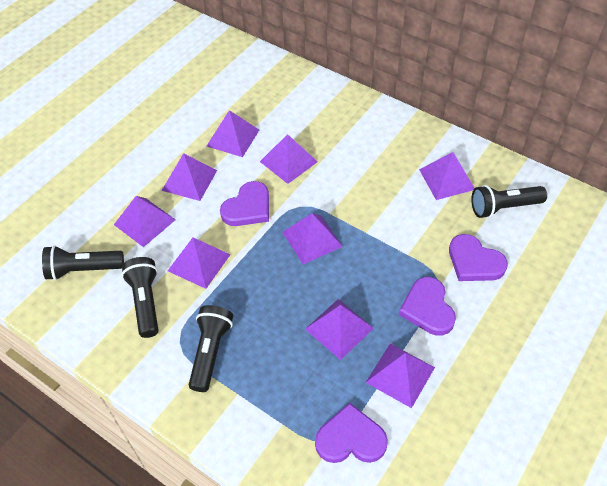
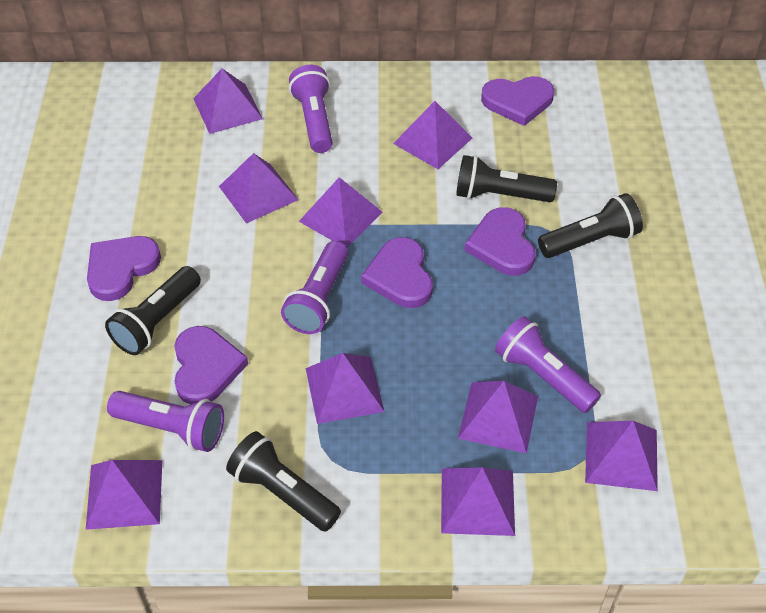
purple flashlight: 0 -> 4
purple heart: 4 -> 5

